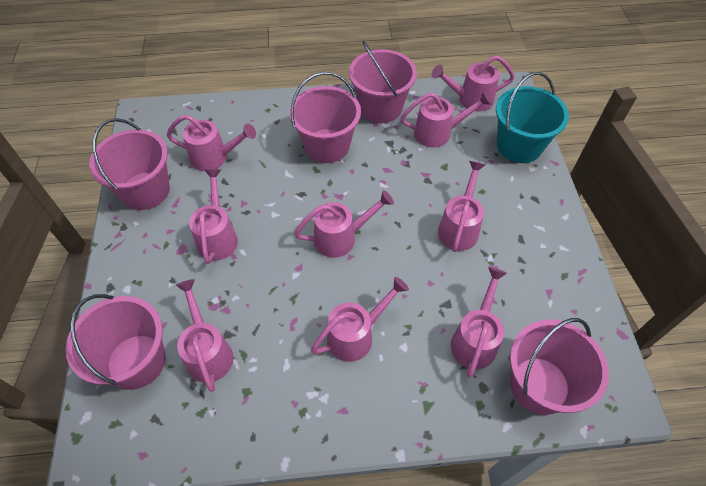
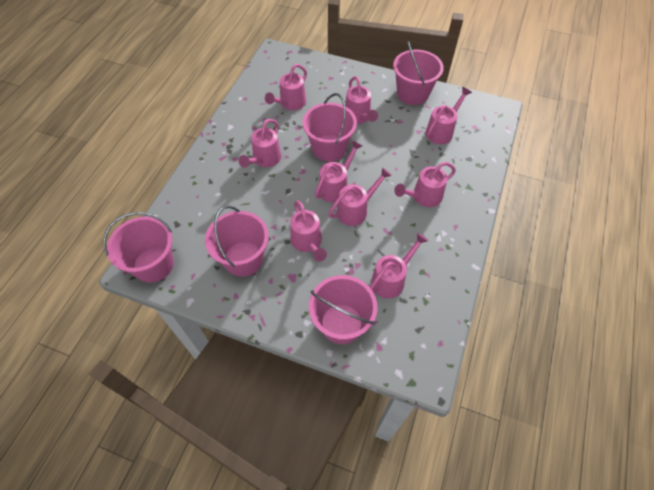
turquoise bucket: 1 -> 0

